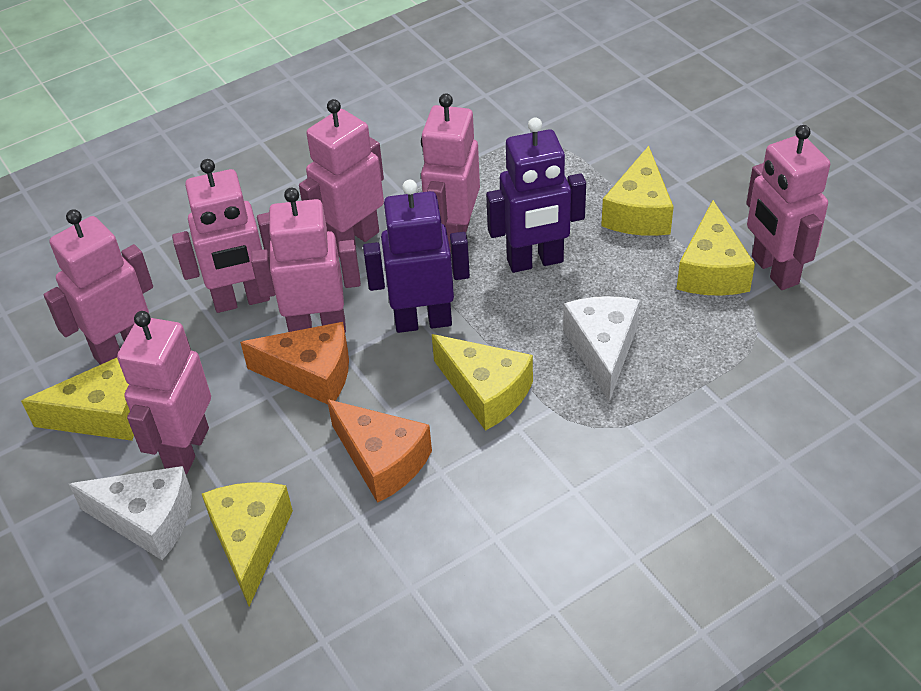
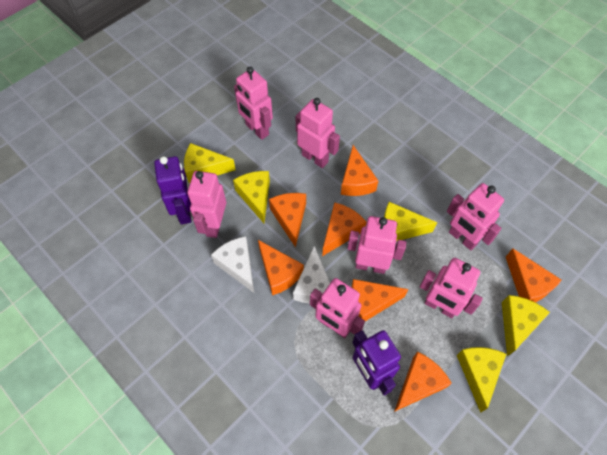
orange cheese: 2 -> 7

